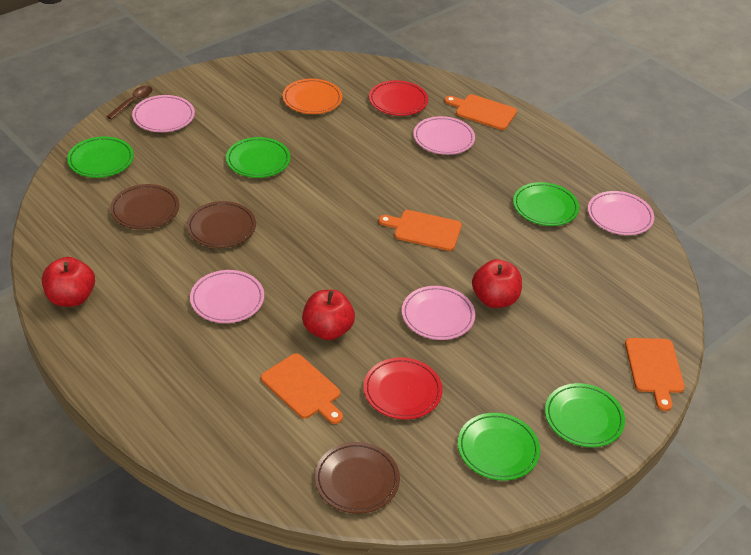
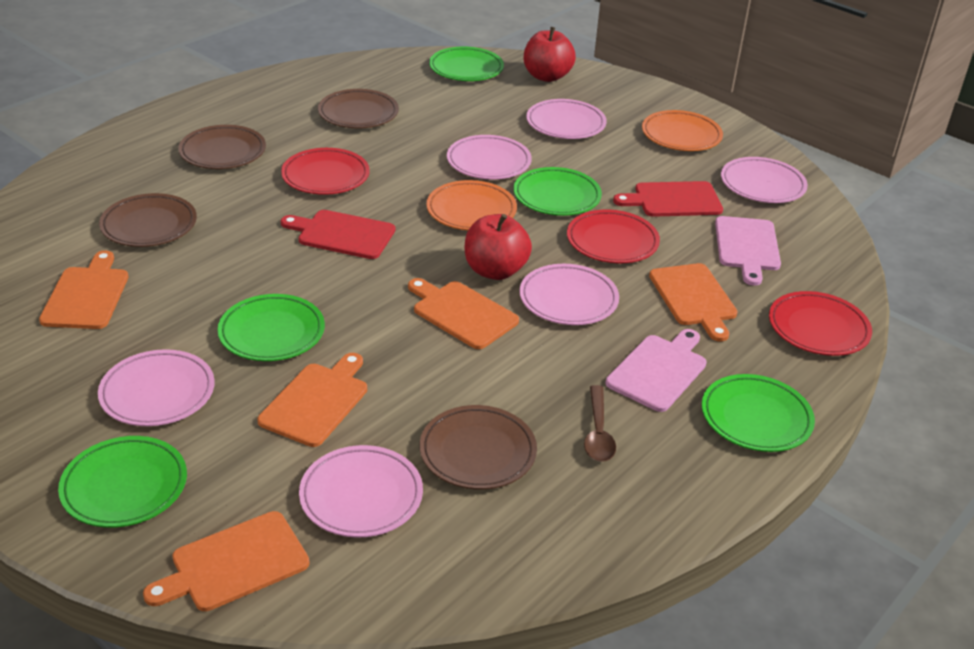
brown plate: 3 -> 4
orange cutting board: 4 -> 5
orange plate: 1 -> 2
pink cutting board: 0 -> 2
pink plate: 5 -> 6
red apple: 3 -> 2
red cutting board: 0 -> 2
red plate: 2 -> 3

